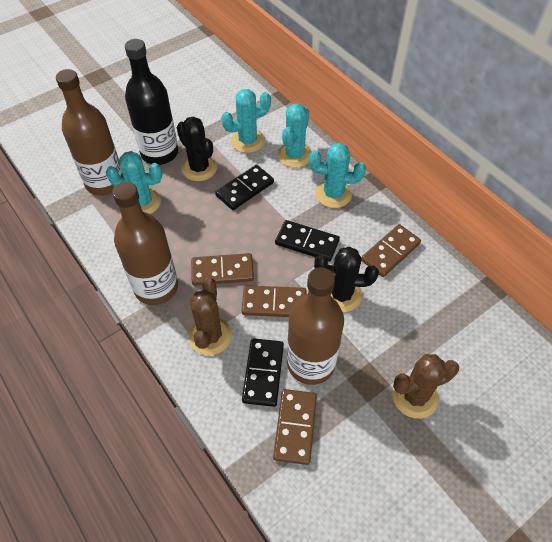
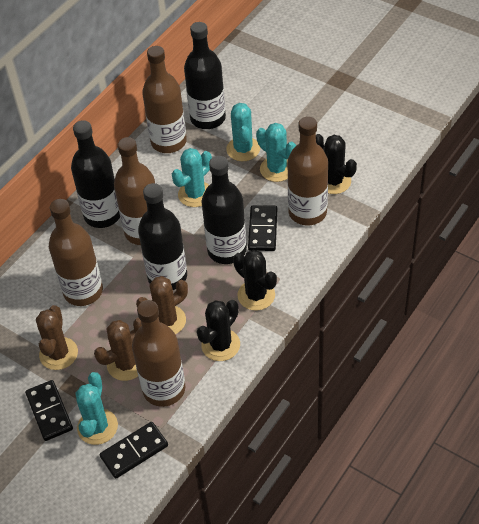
black bottle: 1 -> 4
black cactus: 2 -> 3
brown bottle: 3 -> 5
brown cactus: 2 -> 3
brown domino: 4 -> 0

